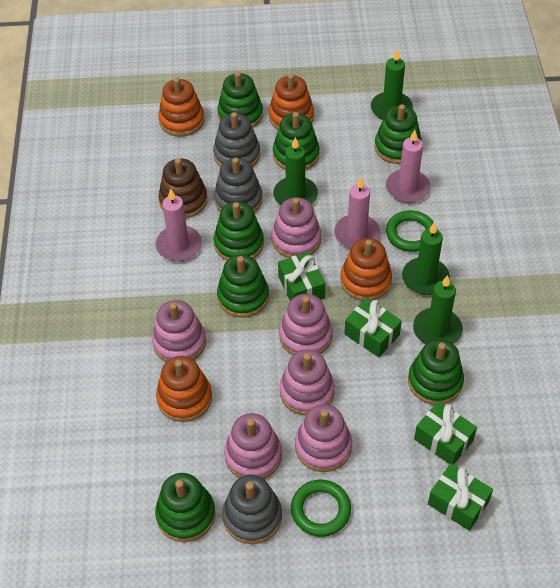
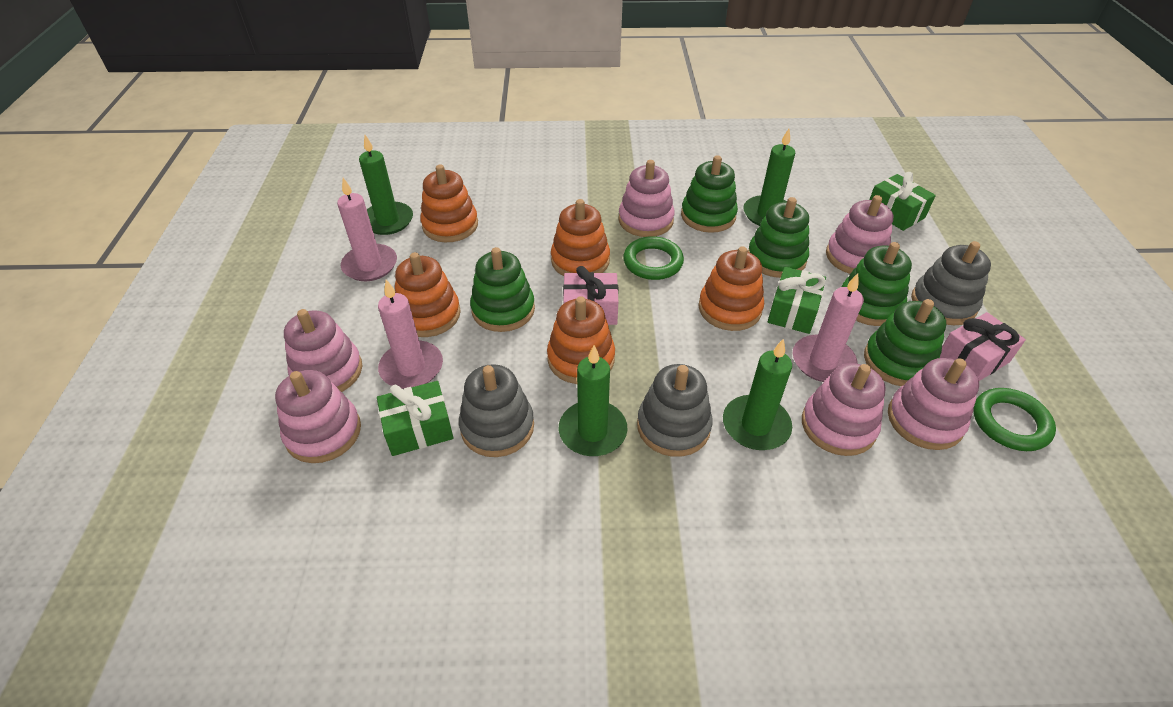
brown stacking toy: 1 -> 0
green gift: 4 -> 3
green stacking toy: 7 -> 5
orange stacking toy: 4 -> 5
pink gift: 0 -> 2

